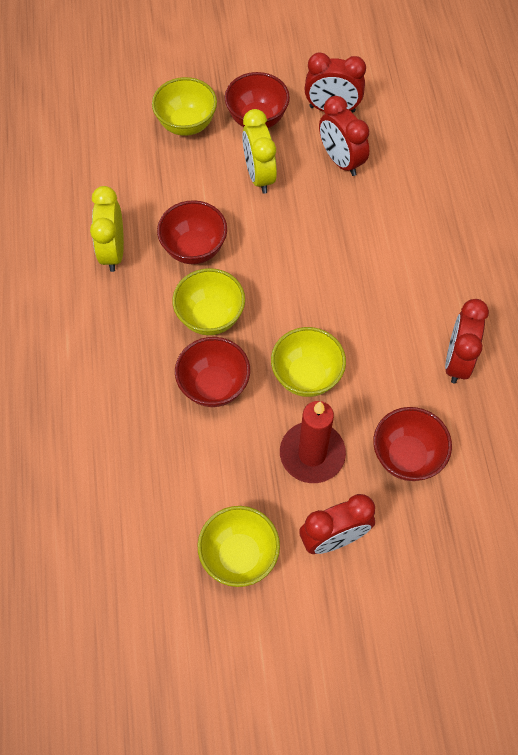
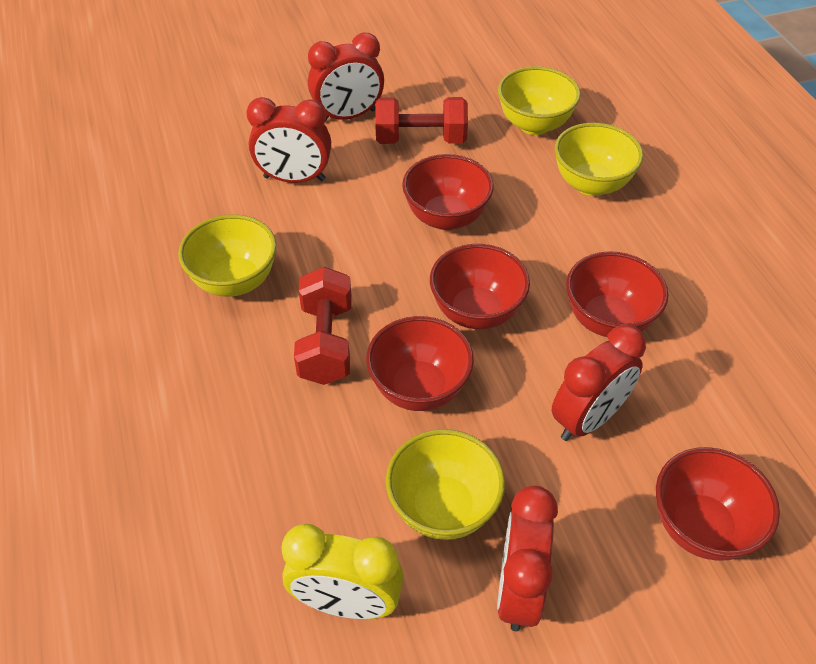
red bowl: 4 -> 5
red candle: 1 -> 0
red dumbbell: 0 -> 2
yellow clock: 2 -> 1

